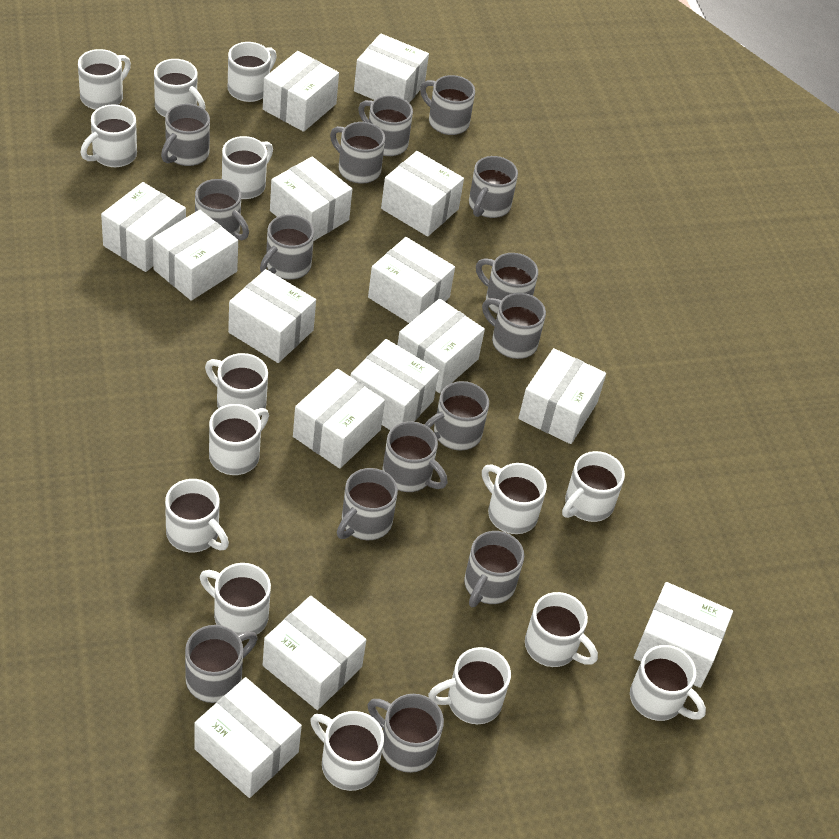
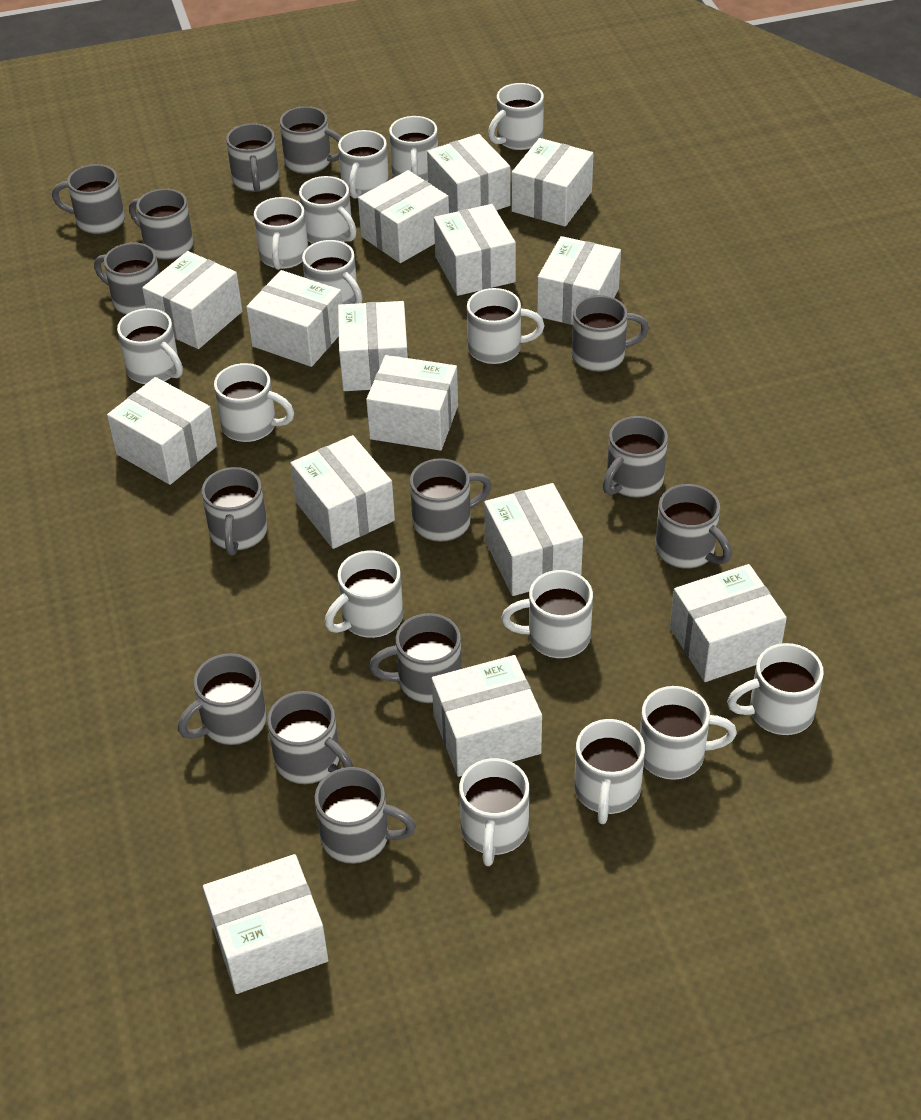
grey mug: 15 -> 14

